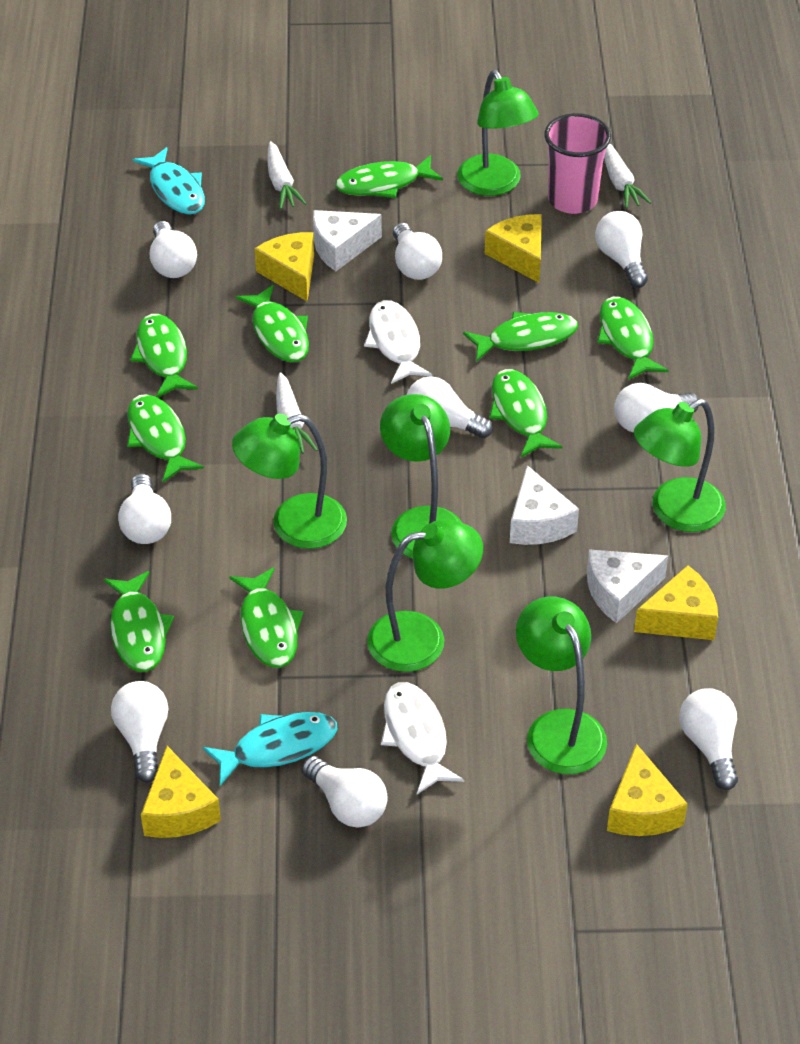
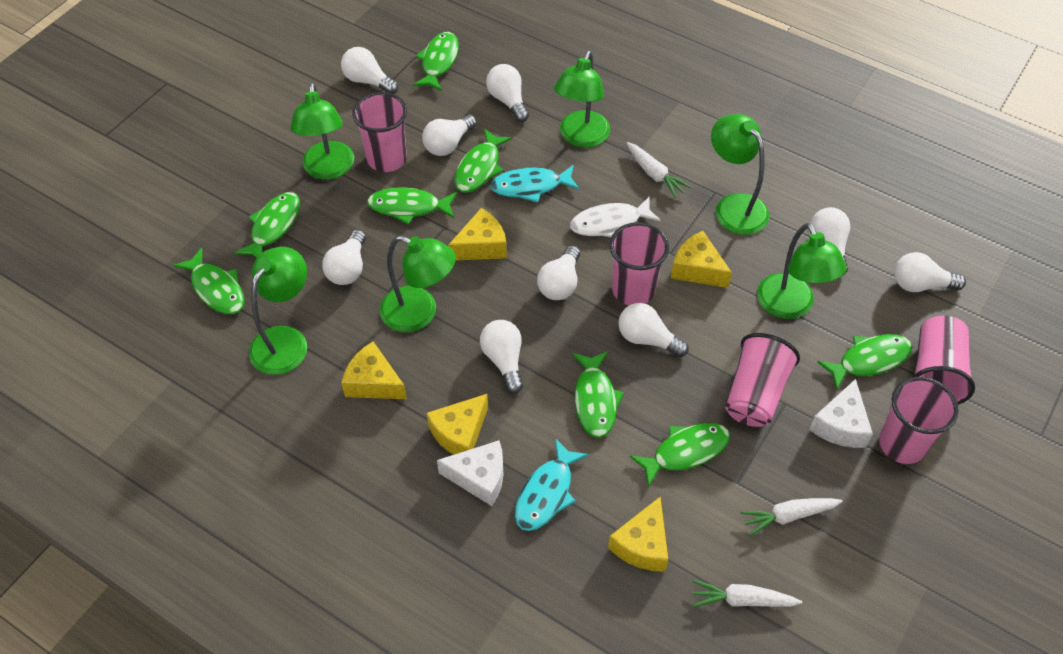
green fish: 9 -> 8
pink cup: 1 -> 5
white cheese: 3 -> 2
white fish: 2 -> 1

